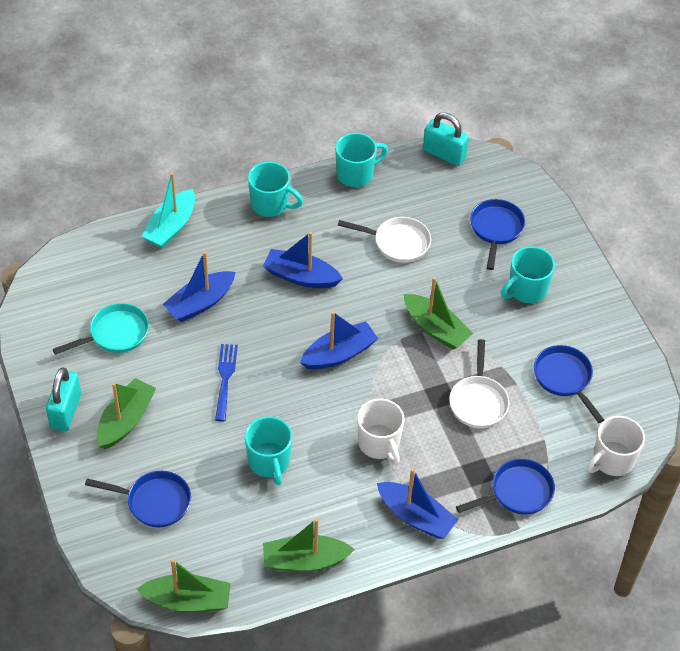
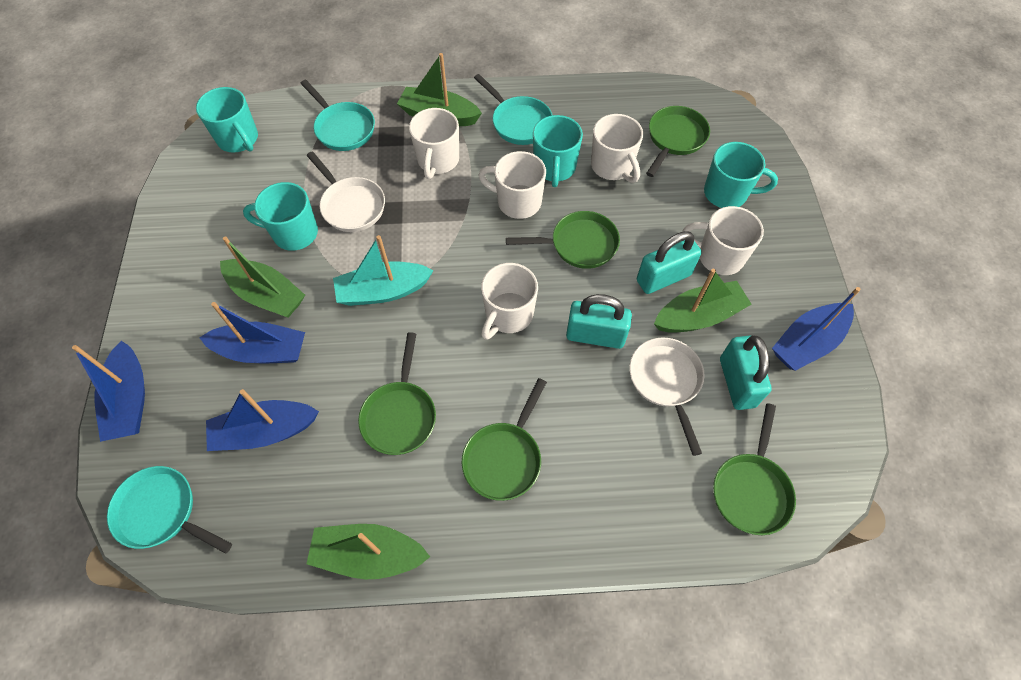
blue fork: 1 -> 0
blue pan: 4 -> 0
green pan: 0 -> 5
turquoise padlock: 2 -> 3
turquoise pan: 1 -> 3
white mug: 2 -> 5

